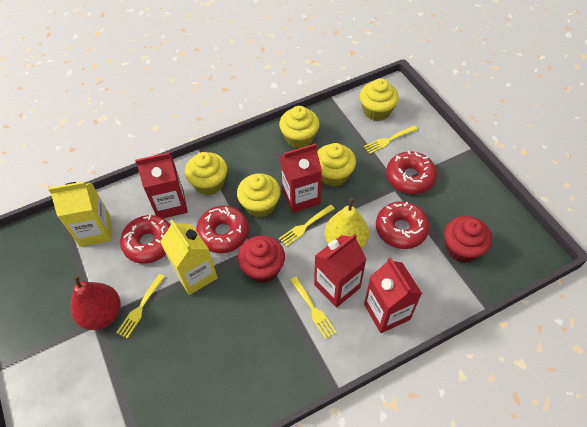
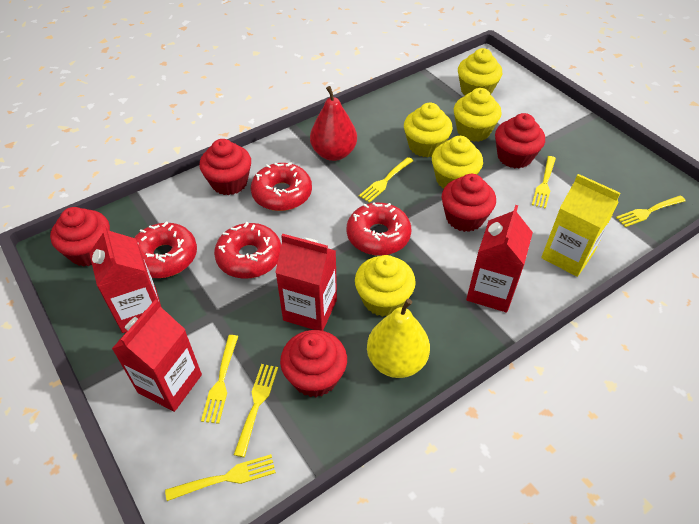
red cupcake: 2 -> 5
yellow carton: 2 -> 1
yellow fork: 4 -> 6

